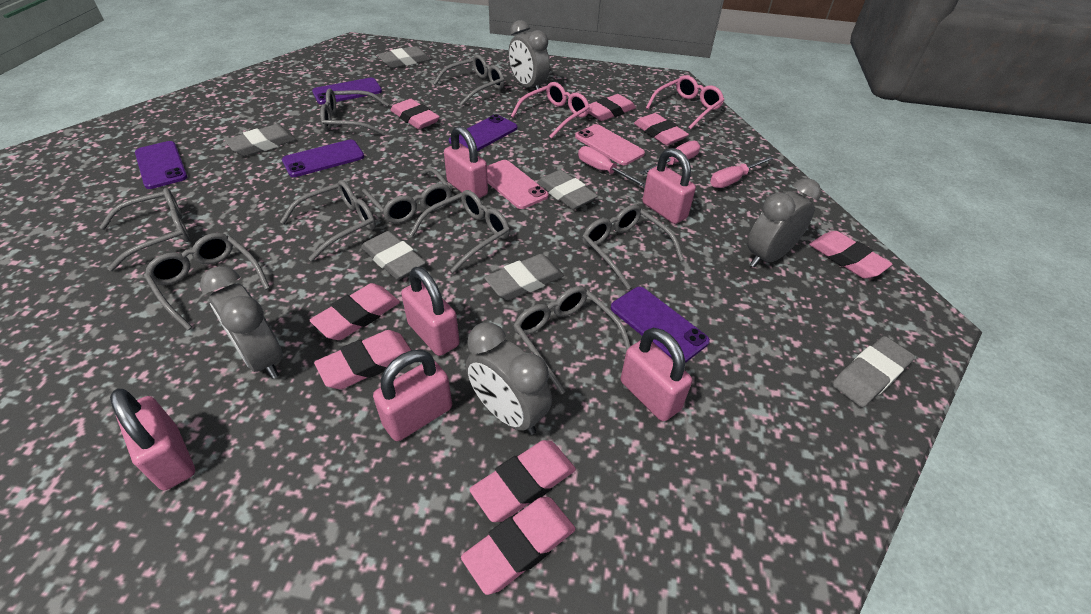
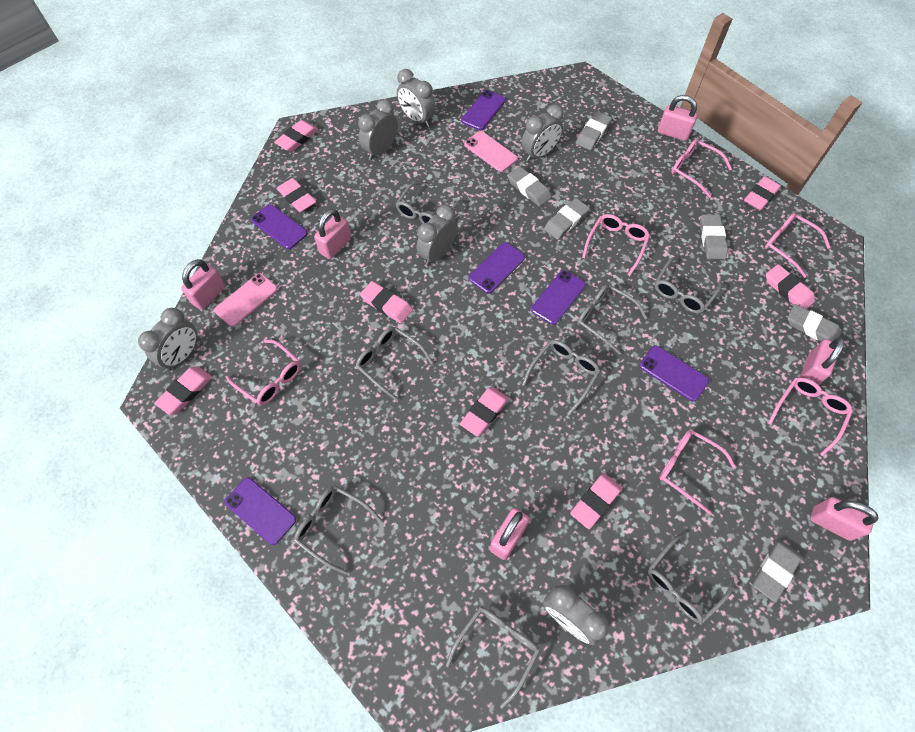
grey clock: 4 -> 6
grey glasses: 9 -> 8
pink glasses: 2 -> 6
pink screwdriver: 3 -> 0
purple phone: 5 -> 6

